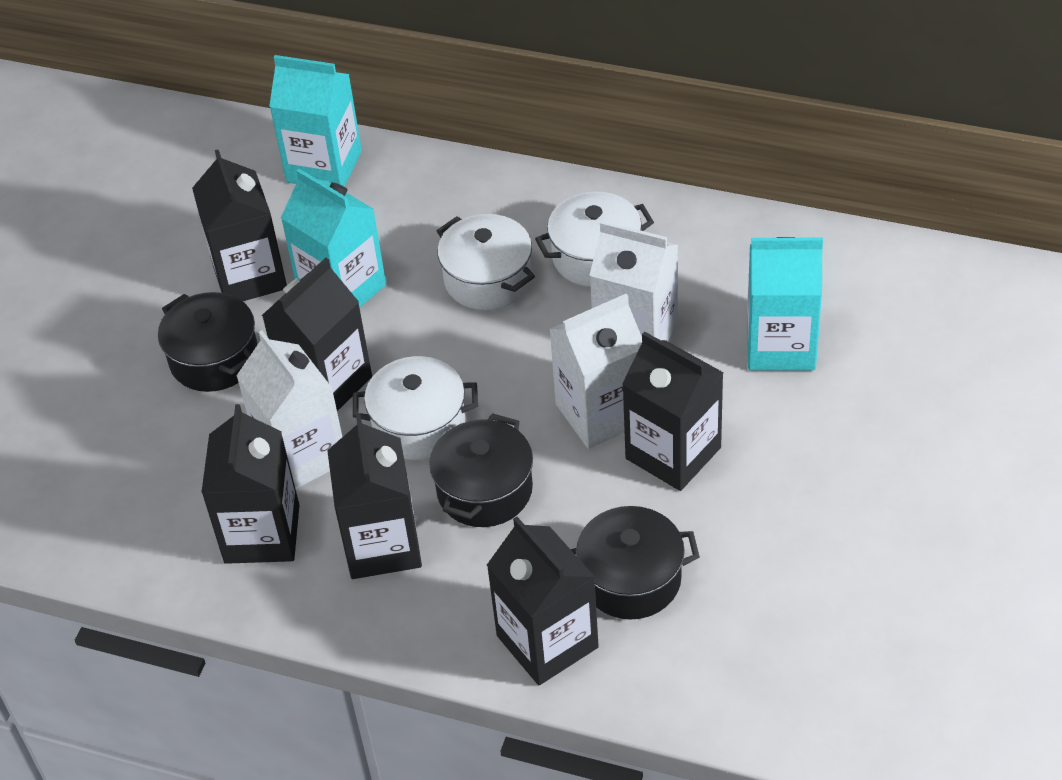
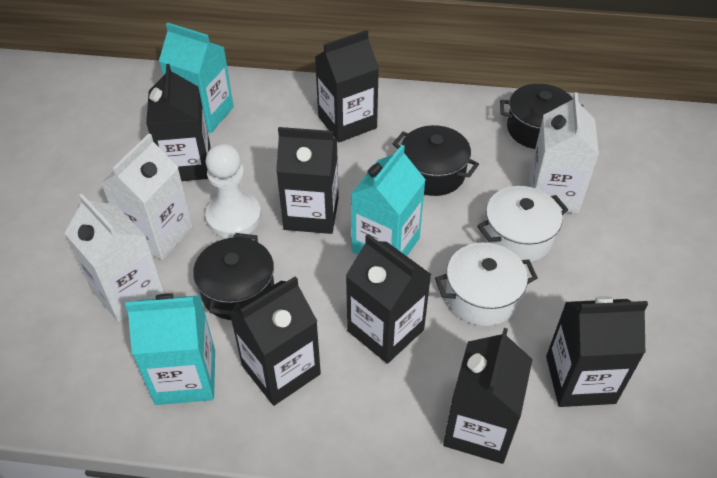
black carton: 6 -> 7
white pawn: 0 -> 1
white pot: 3 -> 2

